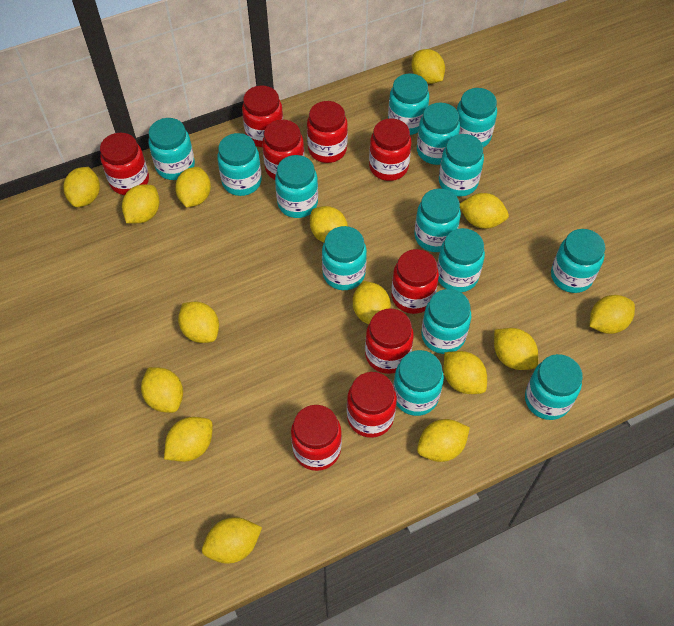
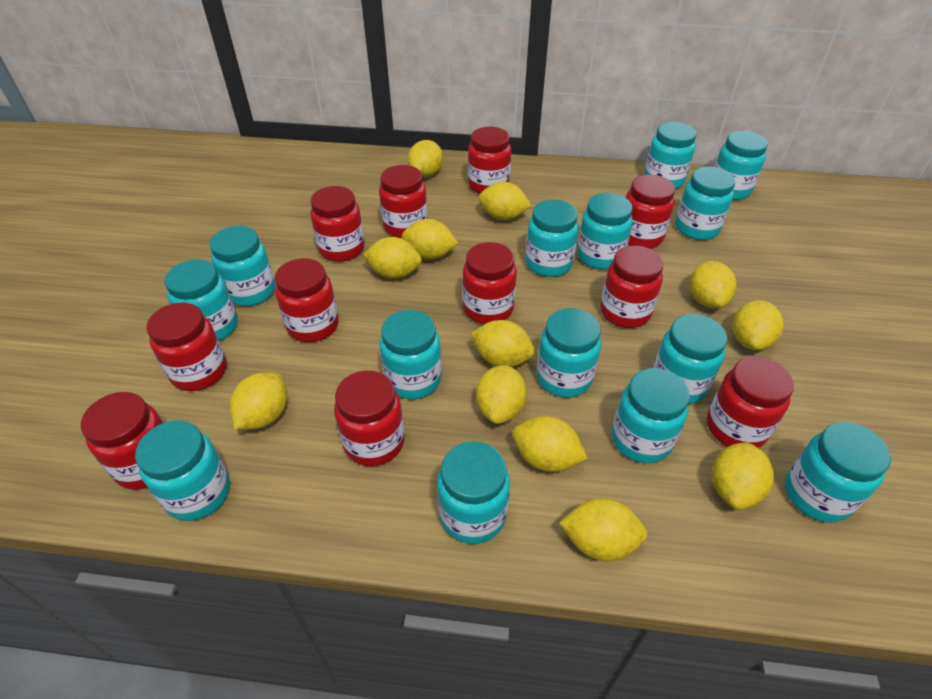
red jar: 9 -> 11
yellow lemon: 15 -> 12

